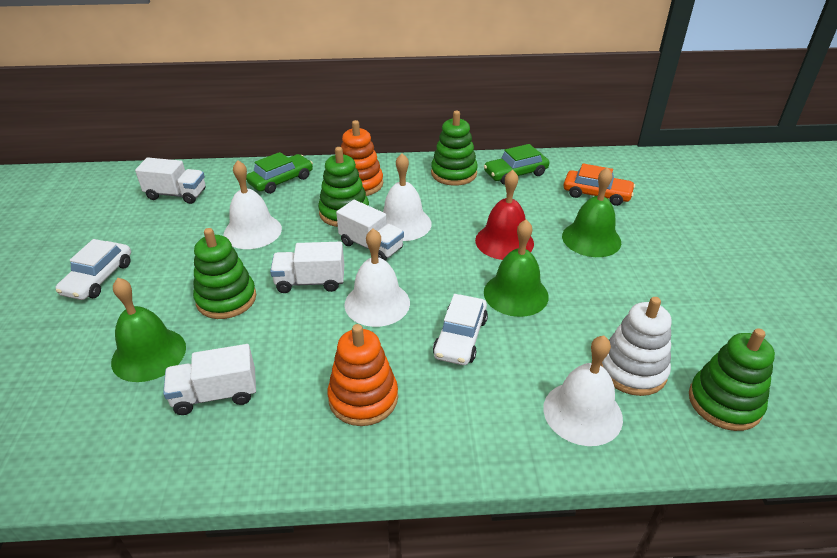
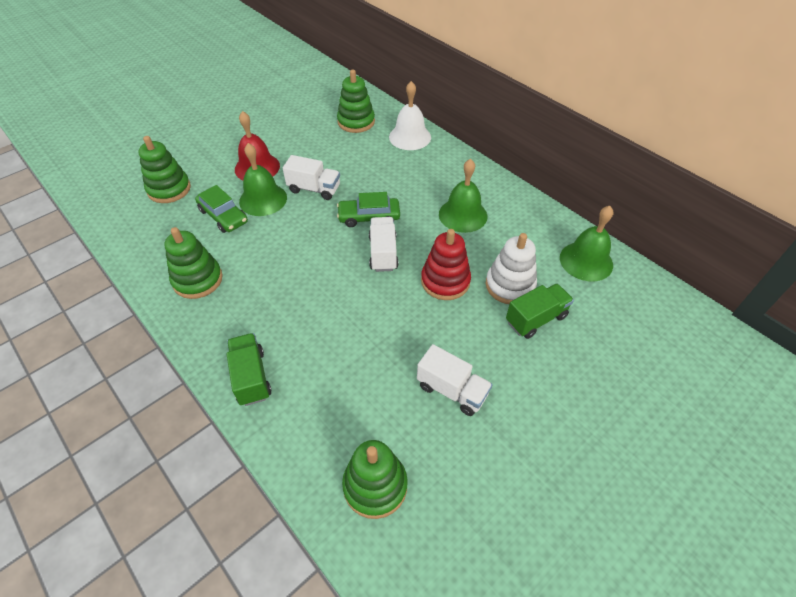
green truck: 0 -> 2
orange car: 1 -> 0
orange stacking toy: 2 -> 0
red stacking toy: 0 -> 1
white bell: 4 -> 1
white car: 2 -> 0
white truck: 4 -> 3

